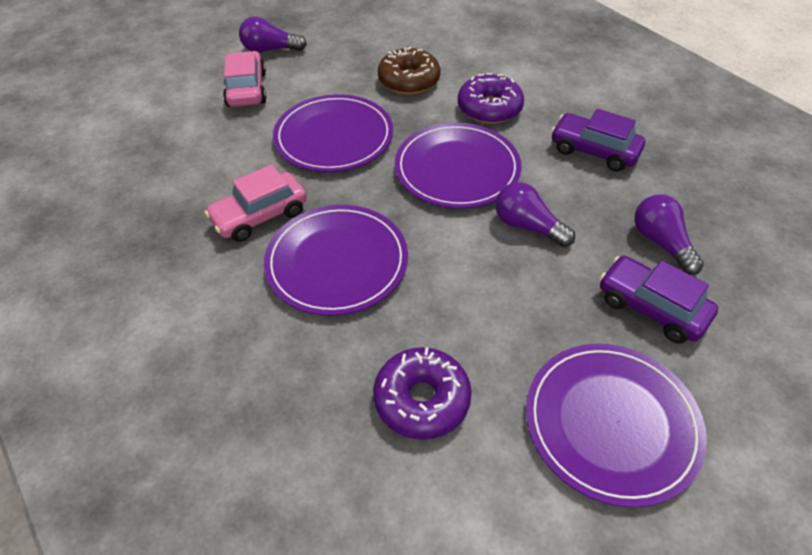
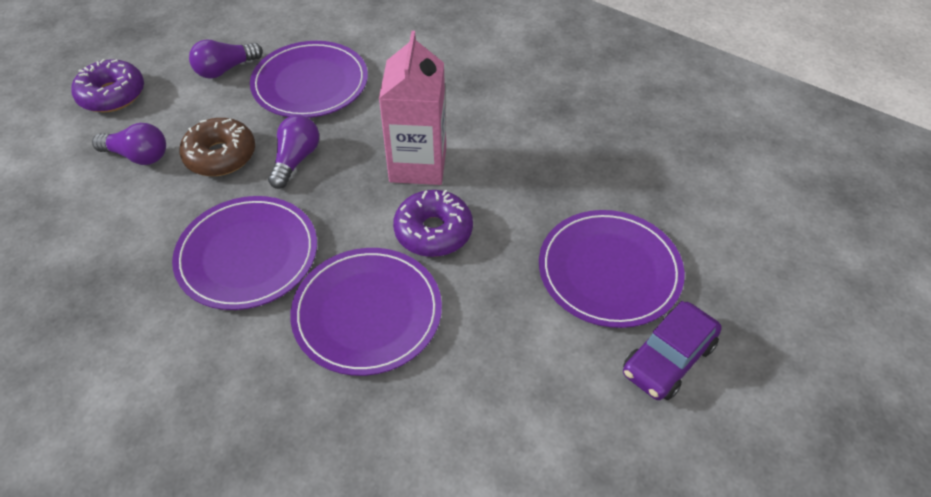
pink car: 2 -> 0
pink carton: 0 -> 1
purple car: 2 -> 1

